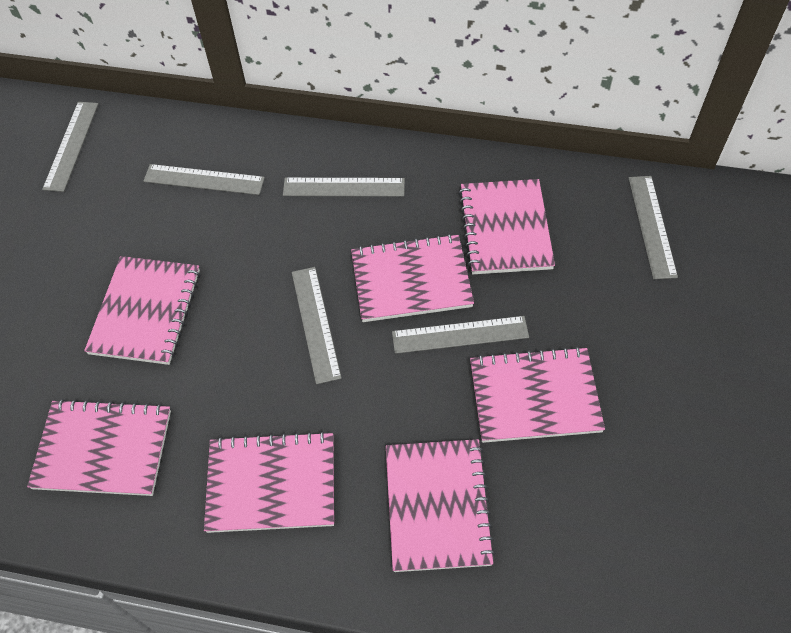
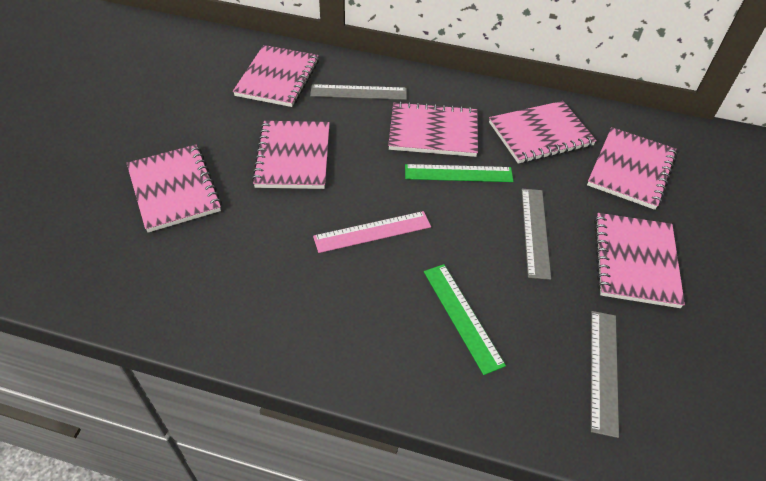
green ruler: 0 -> 2
grey ruler: 6 -> 3
pink ruler: 0 -> 1

